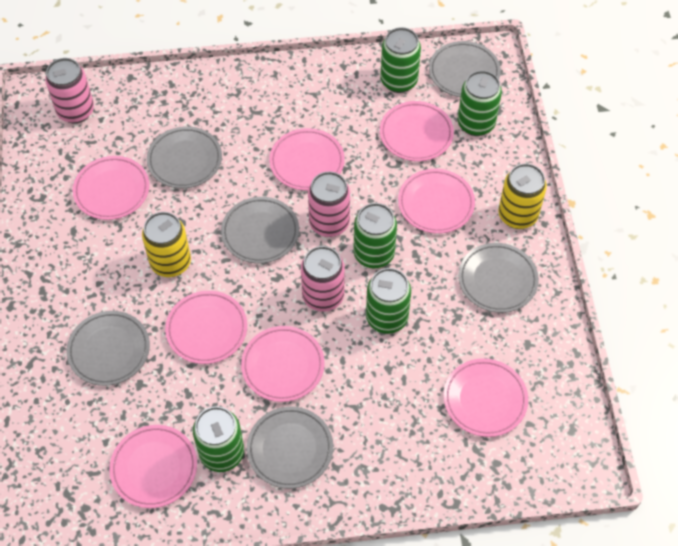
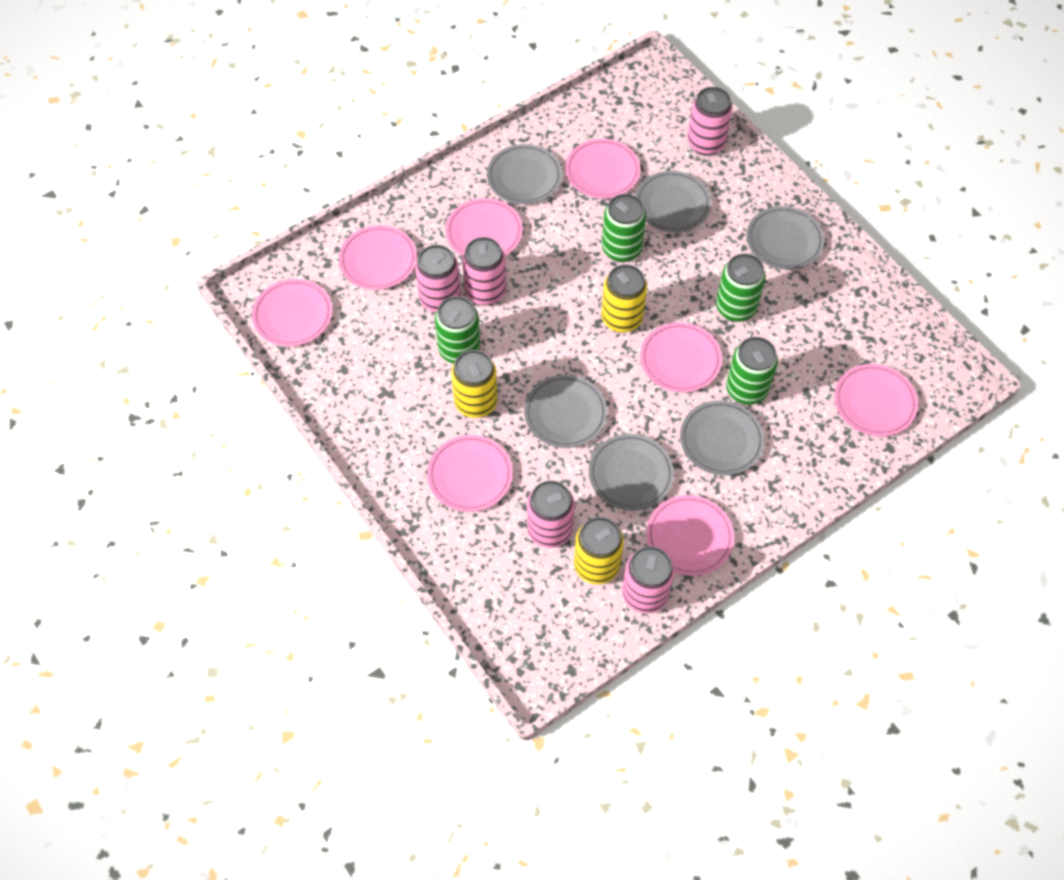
green can: 5 -> 4
pink can: 3 -> 5
yellow can: 2 -> 3

